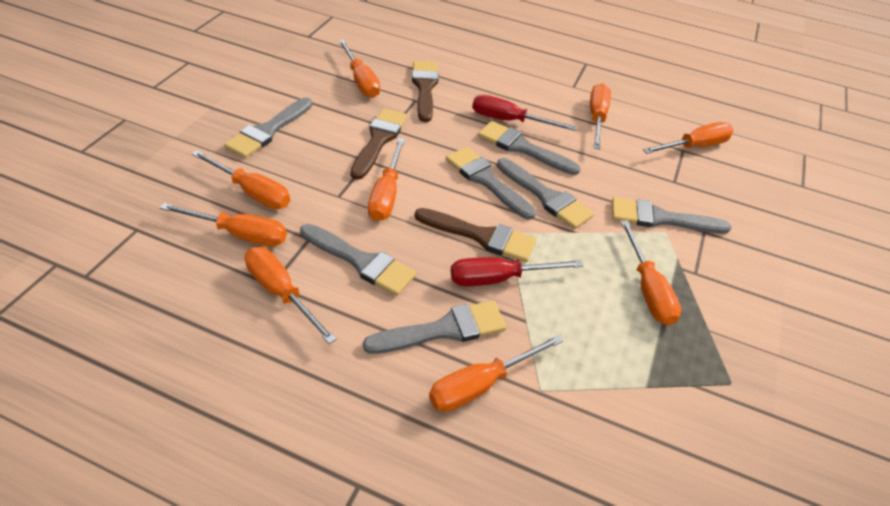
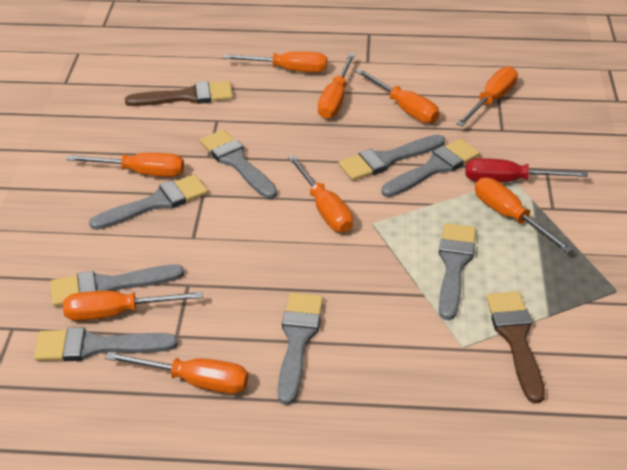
brown brush: 3 -> 2
grey brush: 7 -> 8
red screwdriver: 2 -> 1

